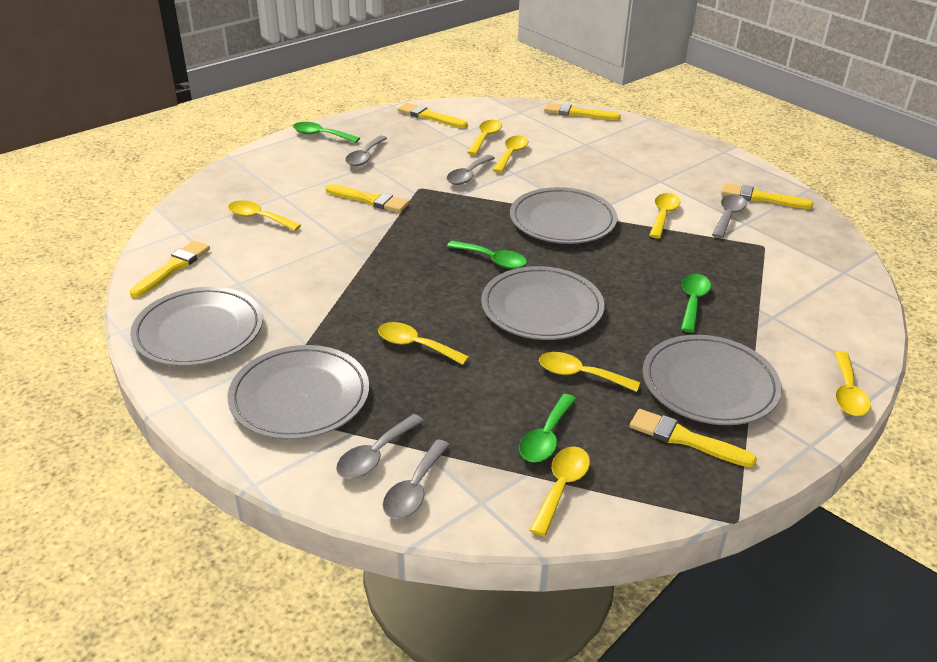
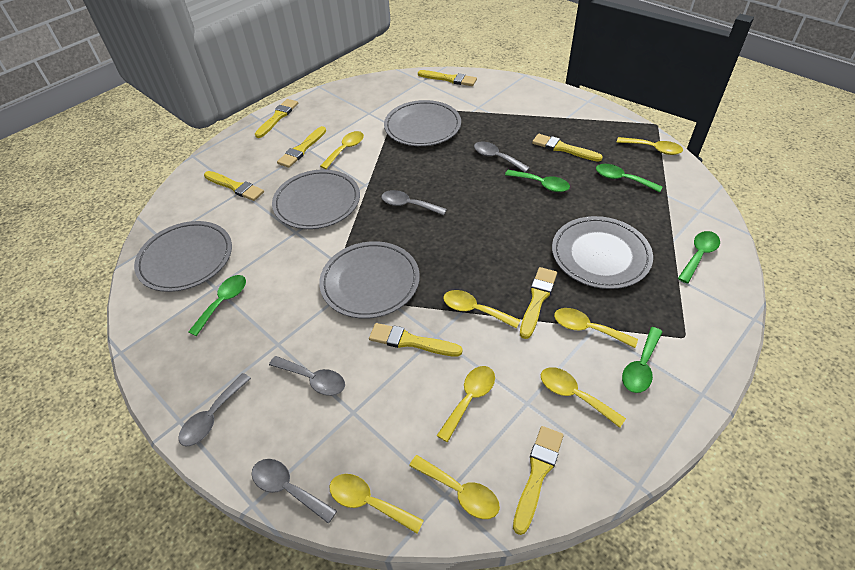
green spoon: 4 -> 5
yellow brush: 6 -> 8

